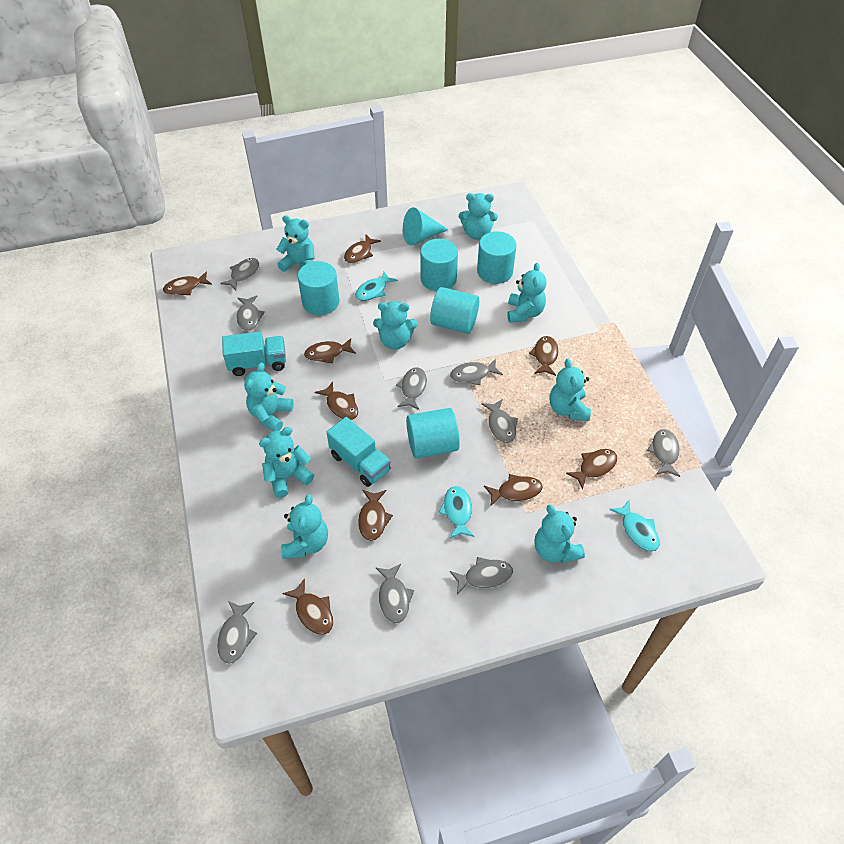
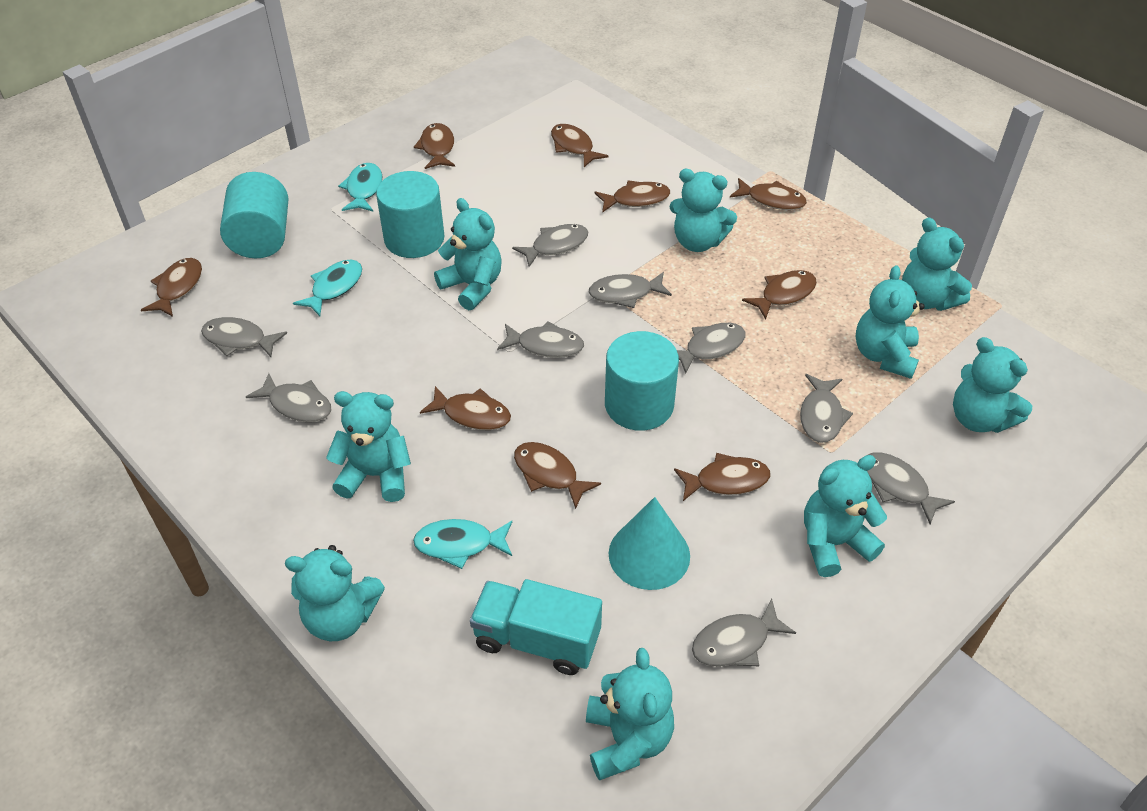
turquoise cylinder: 5 -> 3
turquoise truck: 2 -> 1

